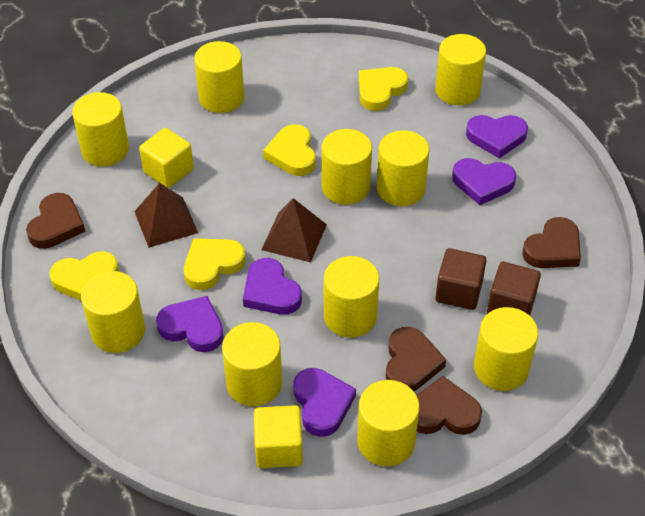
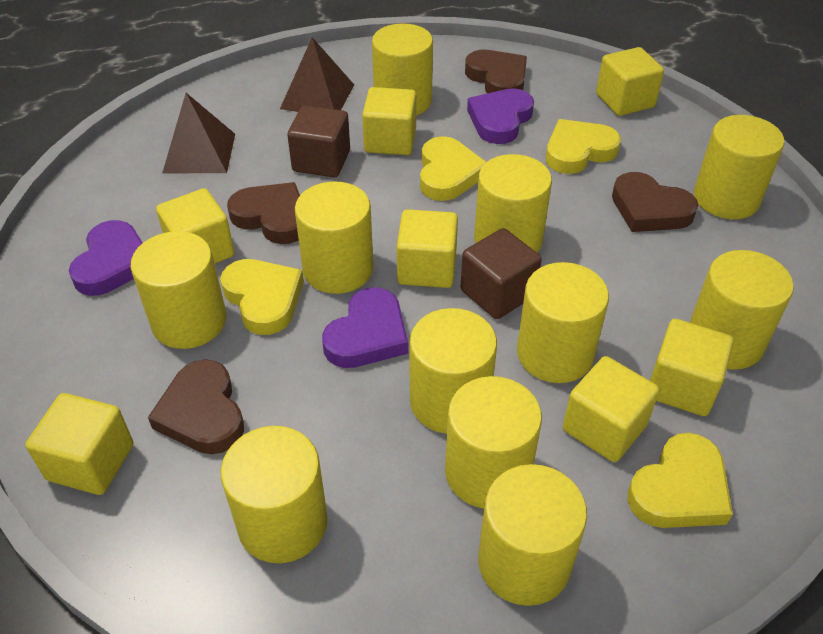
purple heart: 5 -> 3
yellow cube: 2 -> 7
yellow cylinder: 10 -> 11

